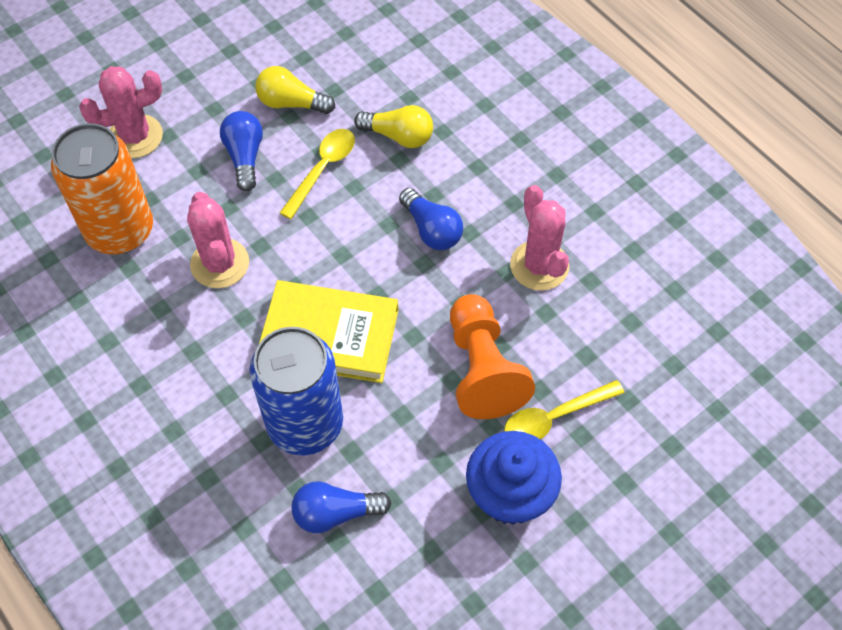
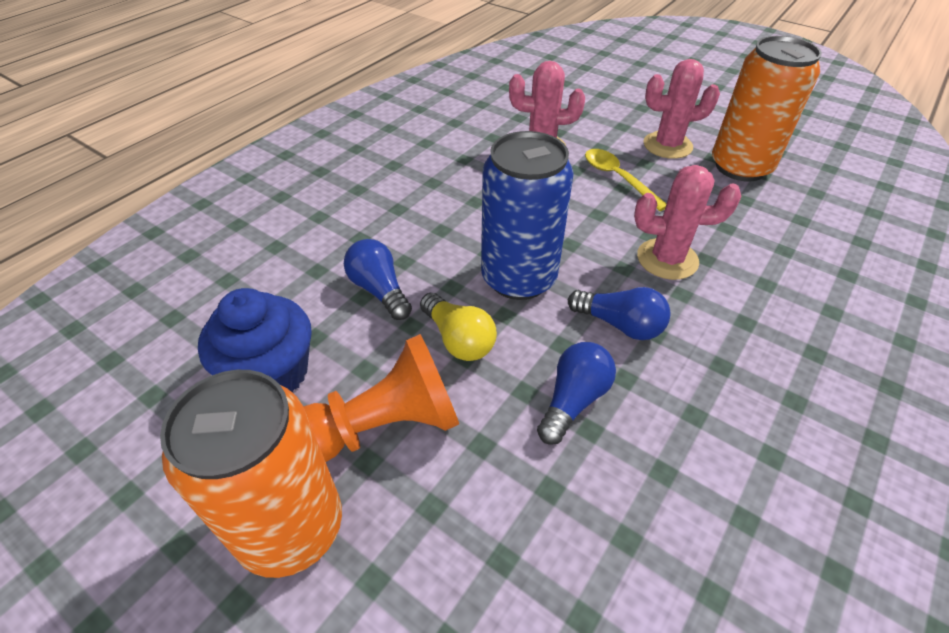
orange can: 1 -> 2
yellow book: 1 -> 0
yellow light bulb: 2 -> 1
yellow spoon: 2 -> 1

